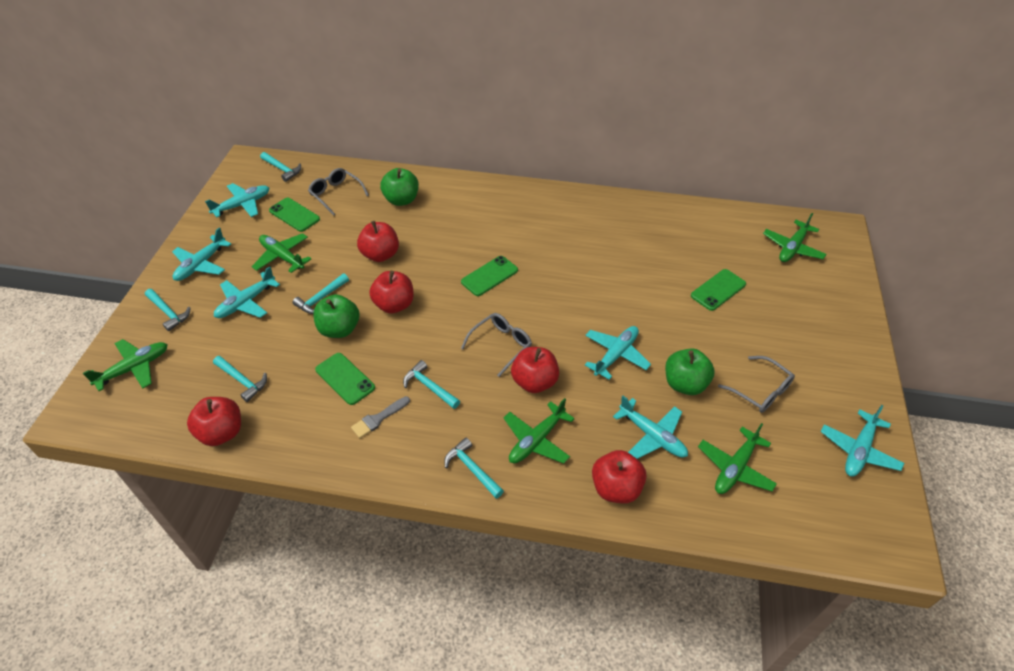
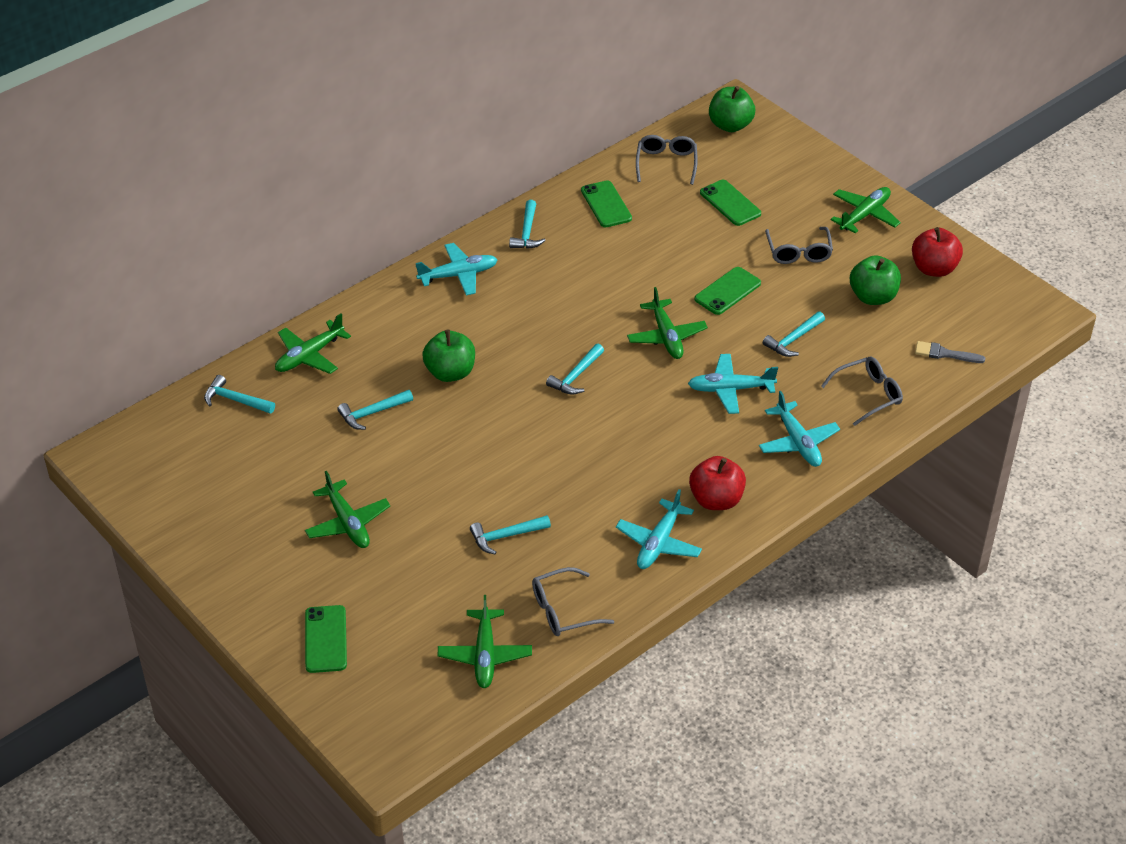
grey glasses: 3 -> 4
red apple: 5 -> 2
turquoise plane: 6 -> 4

